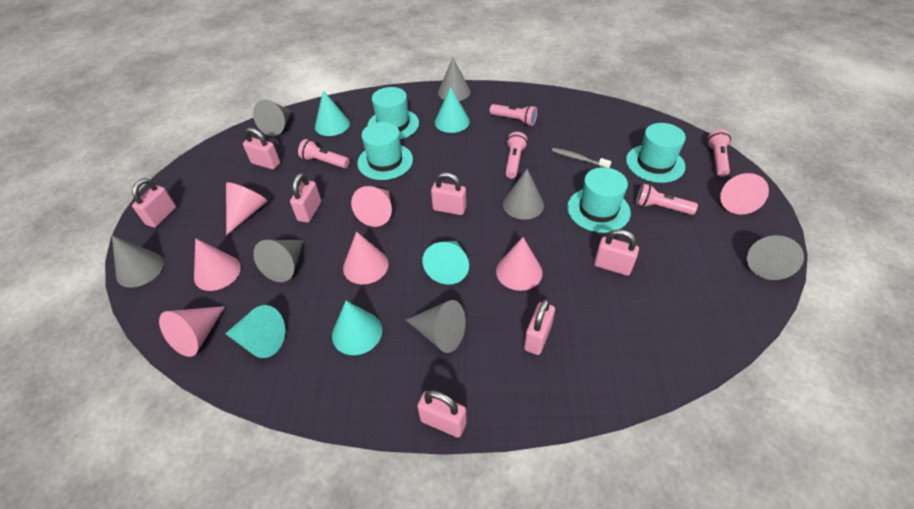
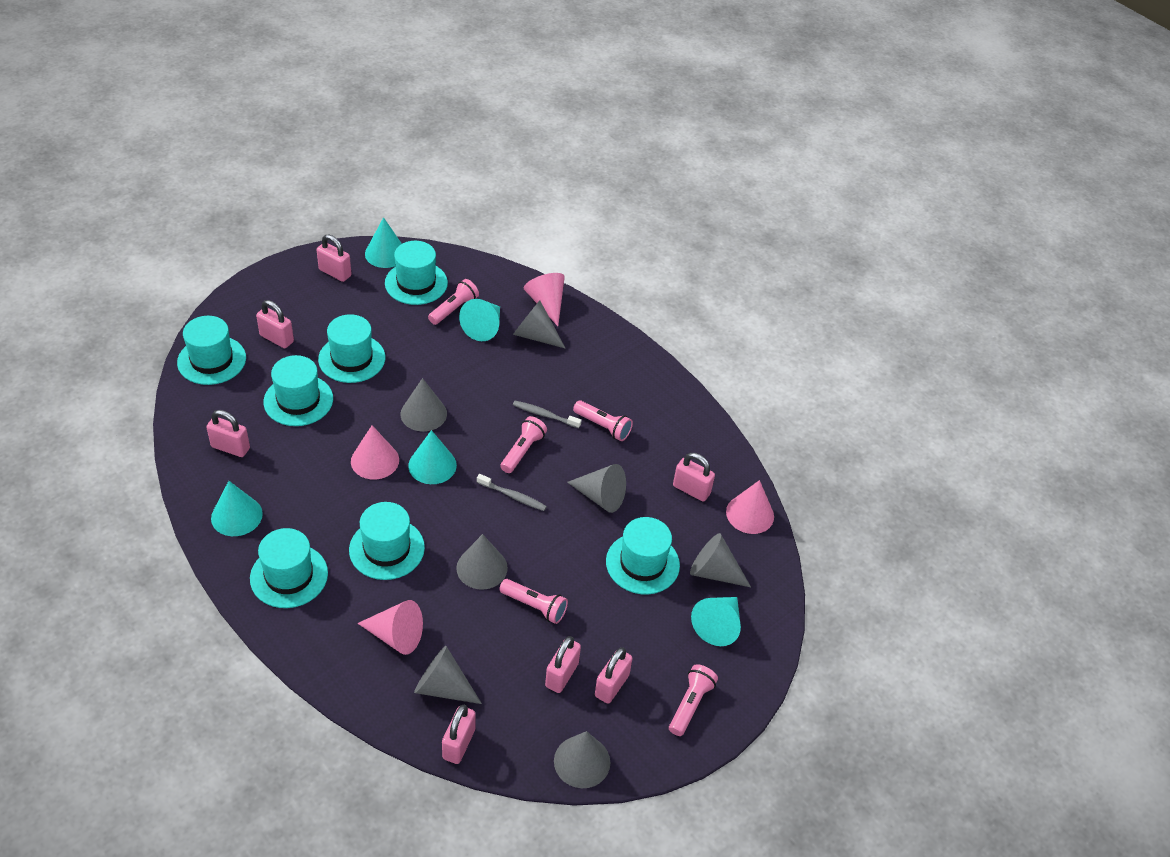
grey toothbrush: 1 -> 2
pink cone: 7 -> 4
turquoise hat: 4 -> 7

